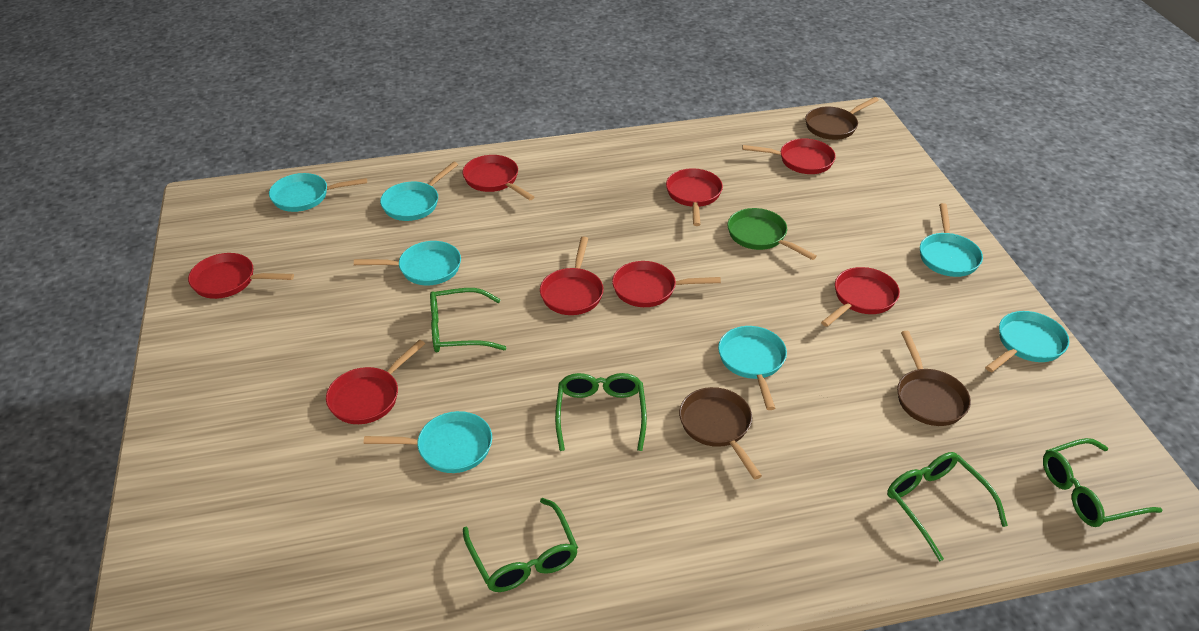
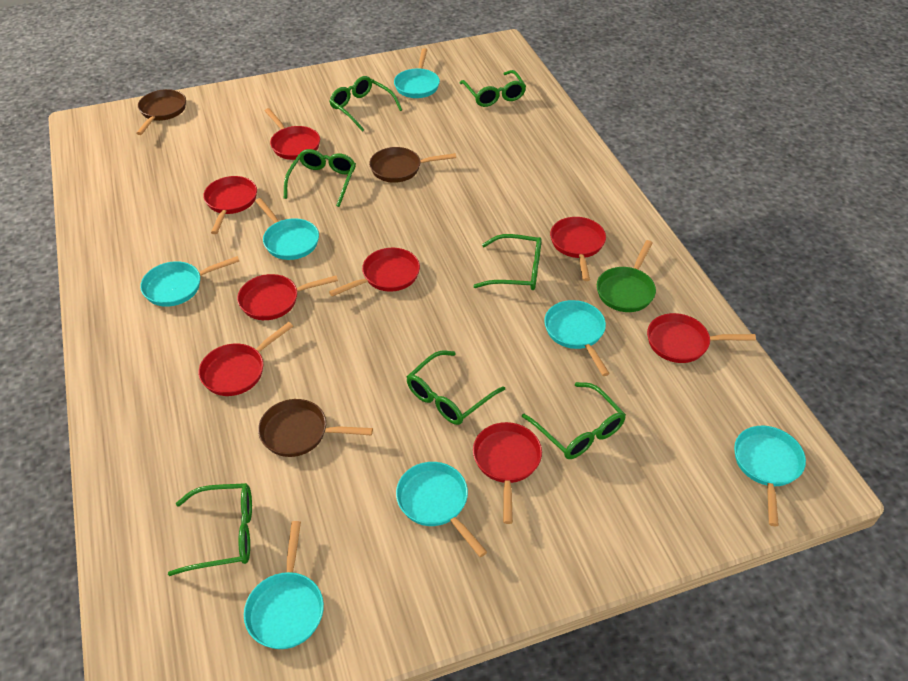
green glasses: 5 -> 7

